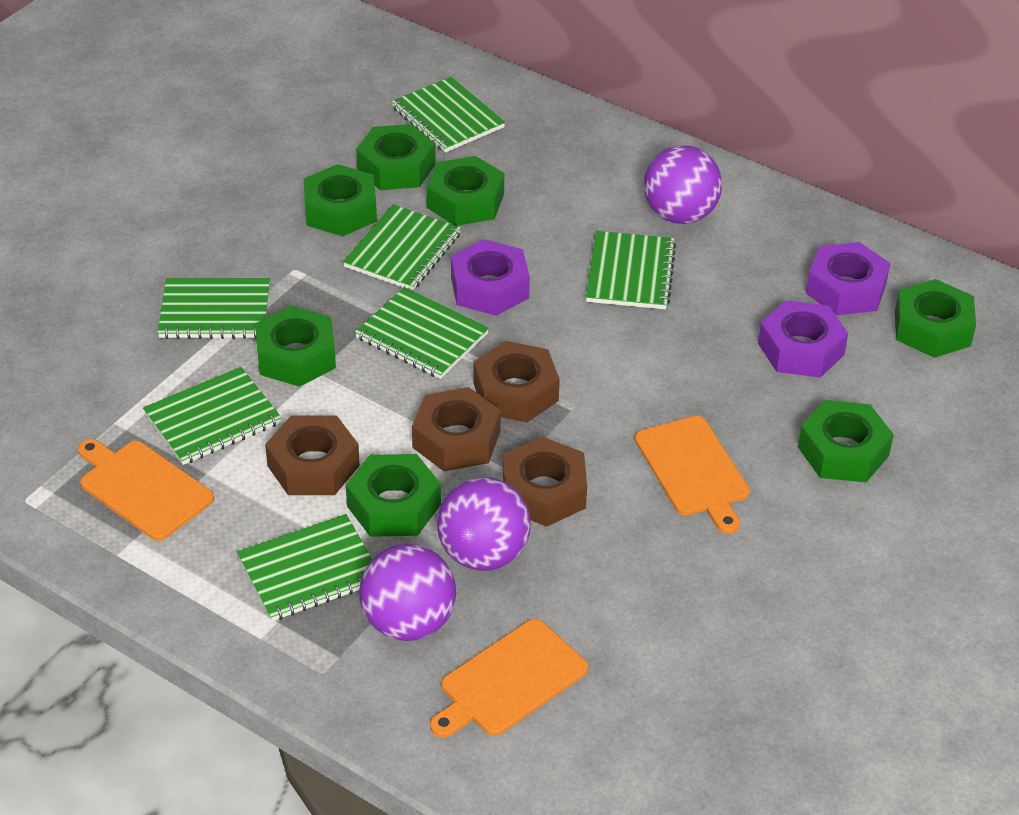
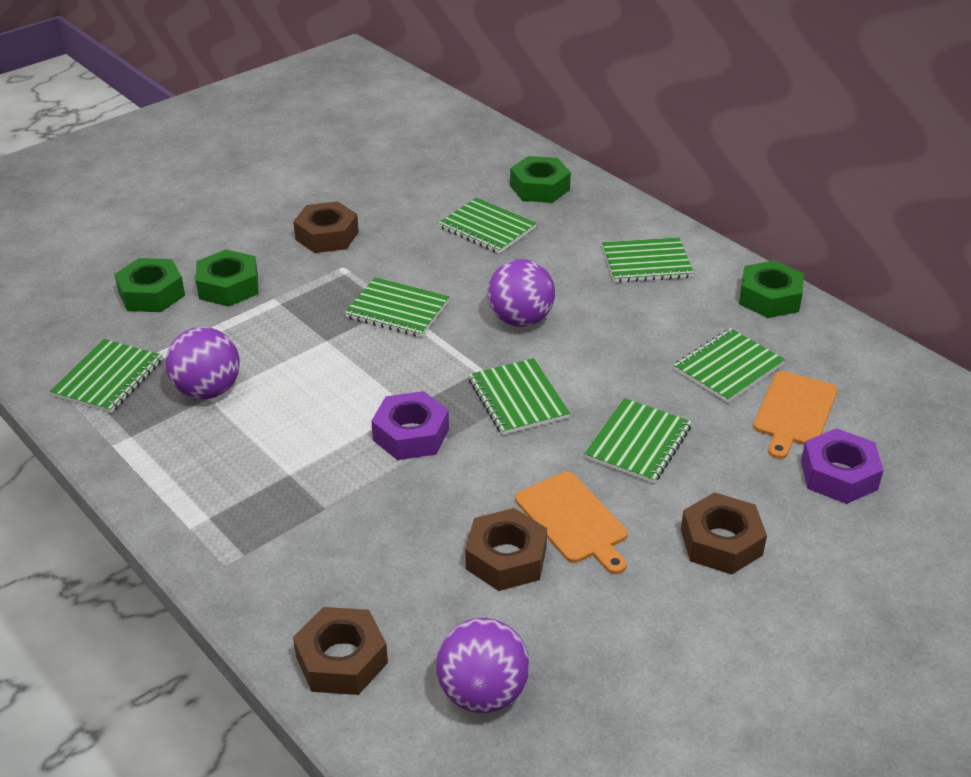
green nut: 7 -> 4
orange cutting board: 3 -> 2
purple nut: 3 -> 2

